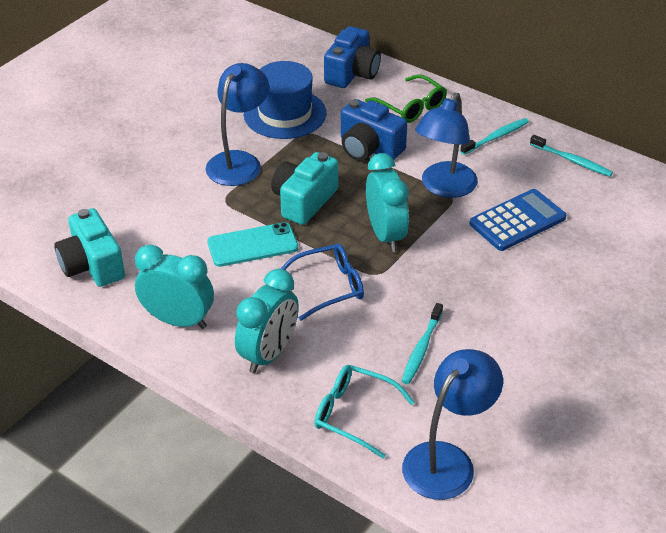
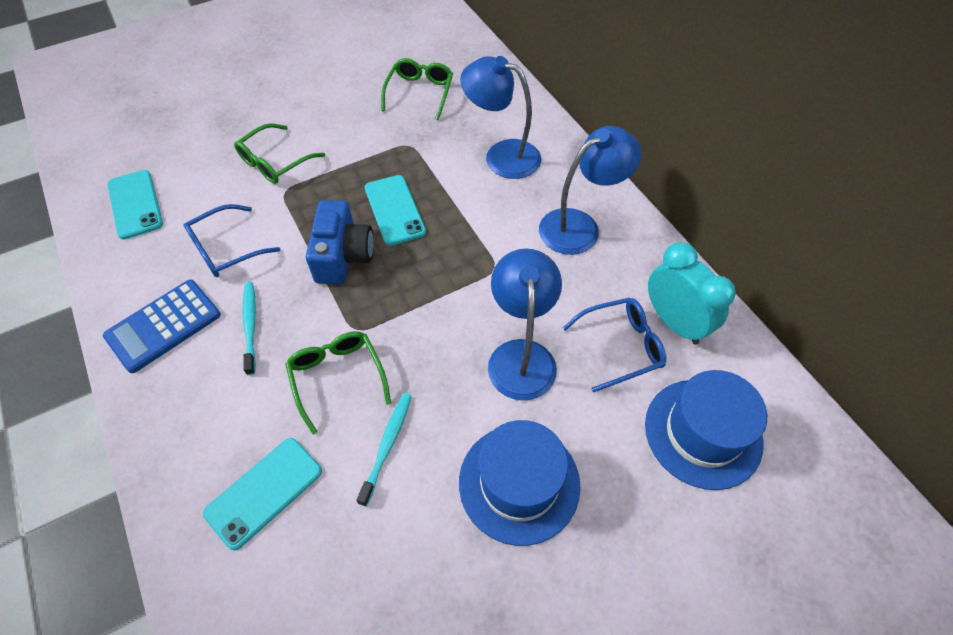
blue camera: 2 -> 1
blue glasses: 1 -> 2
blue hat: 1 -> 2
green glasses: 1 -> 3
turquoise camera: 2 -> 0
turquoise clock: 3 -> 1
turquoise glasses: 1 -> 0
turquoise phone: 1 -> 3
turquoise toothbrush: 3 -> 2

